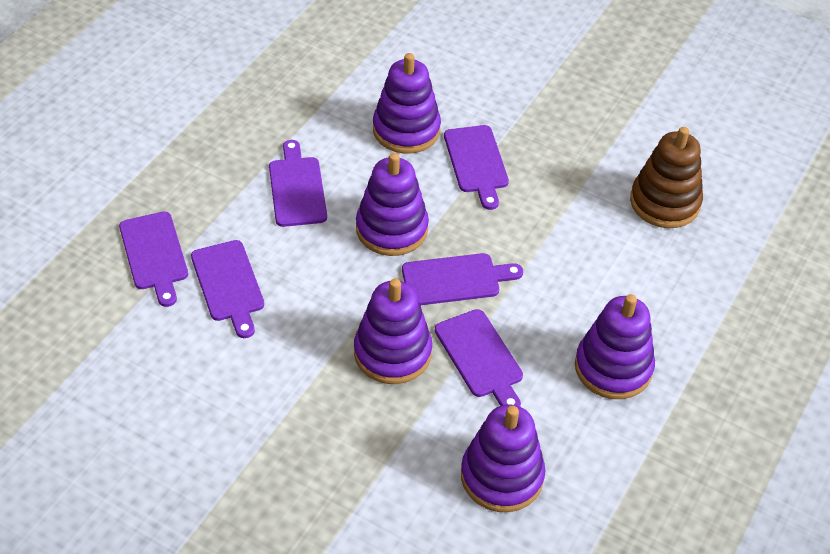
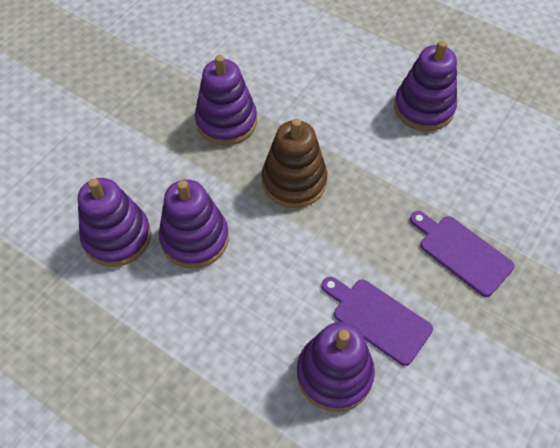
purple cutting board: 6 -> 2

